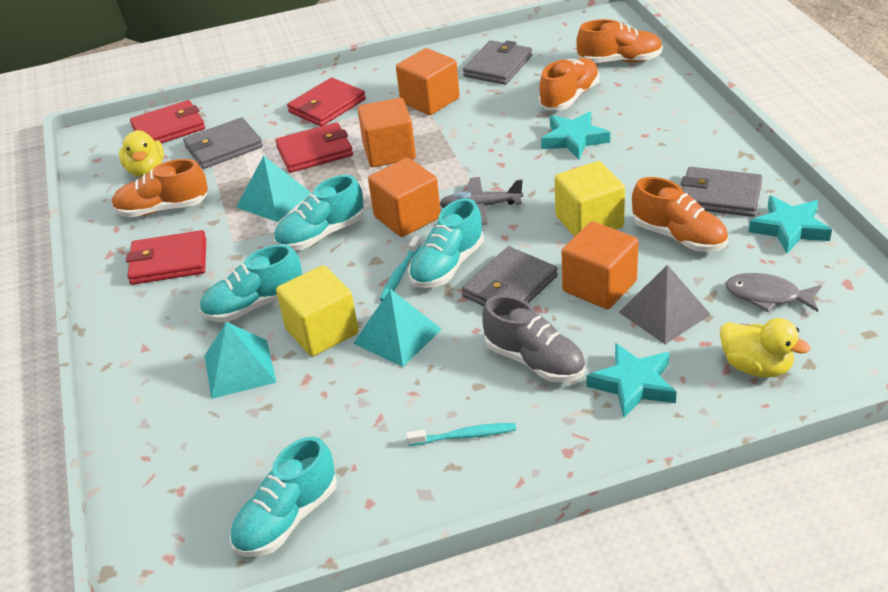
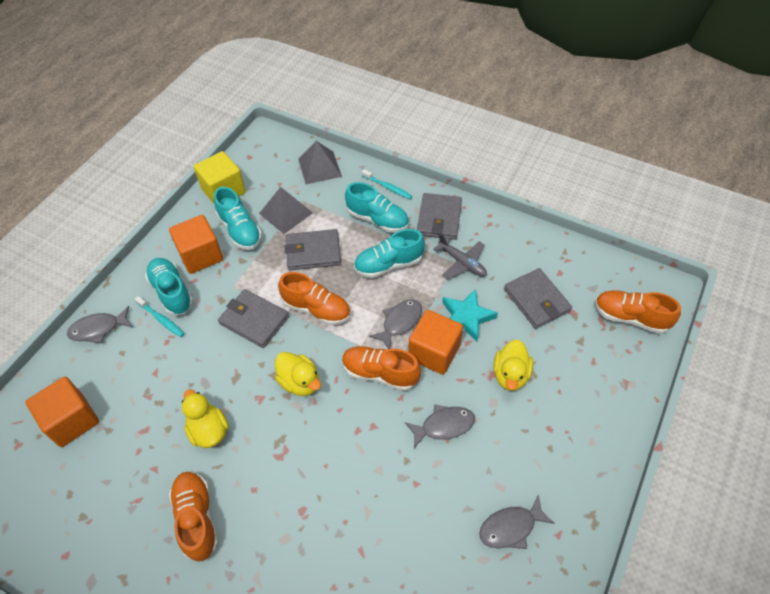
grey fish: 1 -> 4
grey pyramid: 1 -> 2
grey shoe: 1 -> 0
orange cube: 4 -> 3
red wallet: 4 -> 0
turquoise pyramid: 3 -> 0
turquoise star: 3 -> 1
yellow cube: 2 -> 1
yellow duck: 2 -> 3

